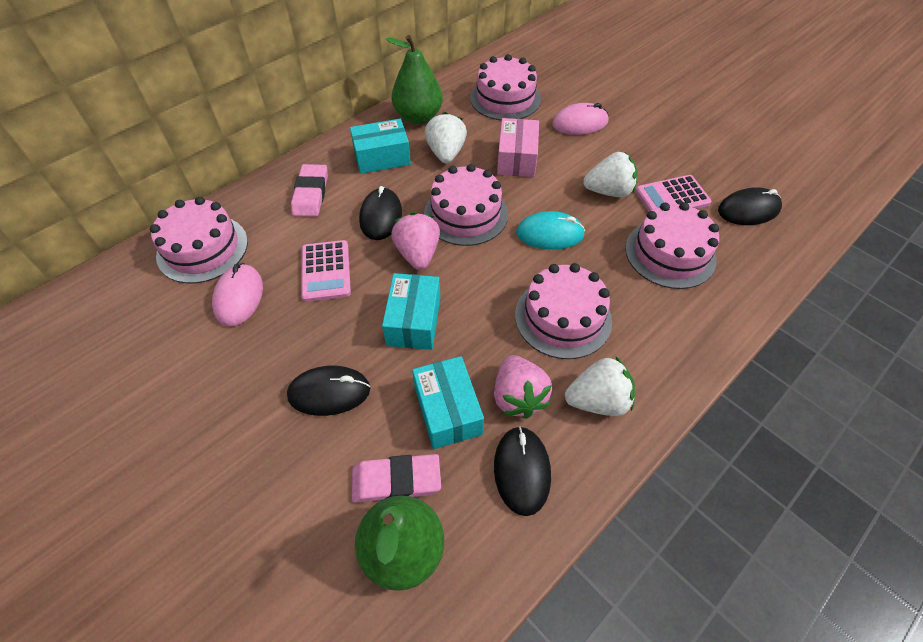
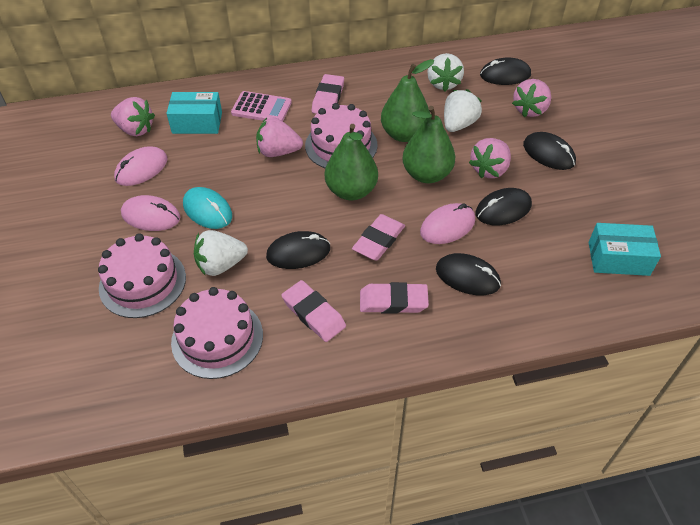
black mouse: 4 -> 5
green pear: 2 -> 3
pink box: 1 -> 0
pink cake: 5 -> 3
pink calculator: 2 -> 1
pink eraser: 2 -> 4
pink mouse: 2 -> 3
pink strawberry: 2 -> 4
turquoise box: 3 -> 2

